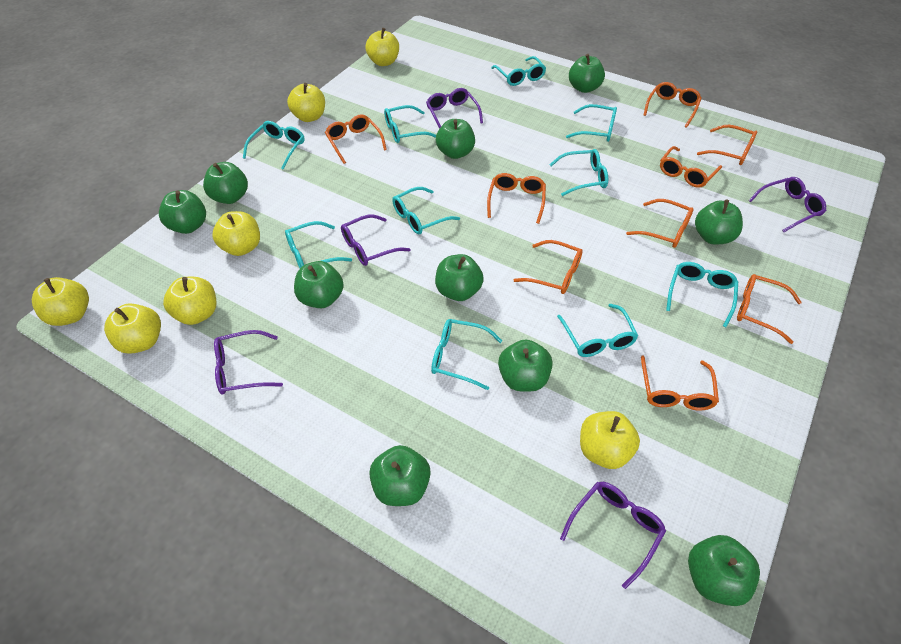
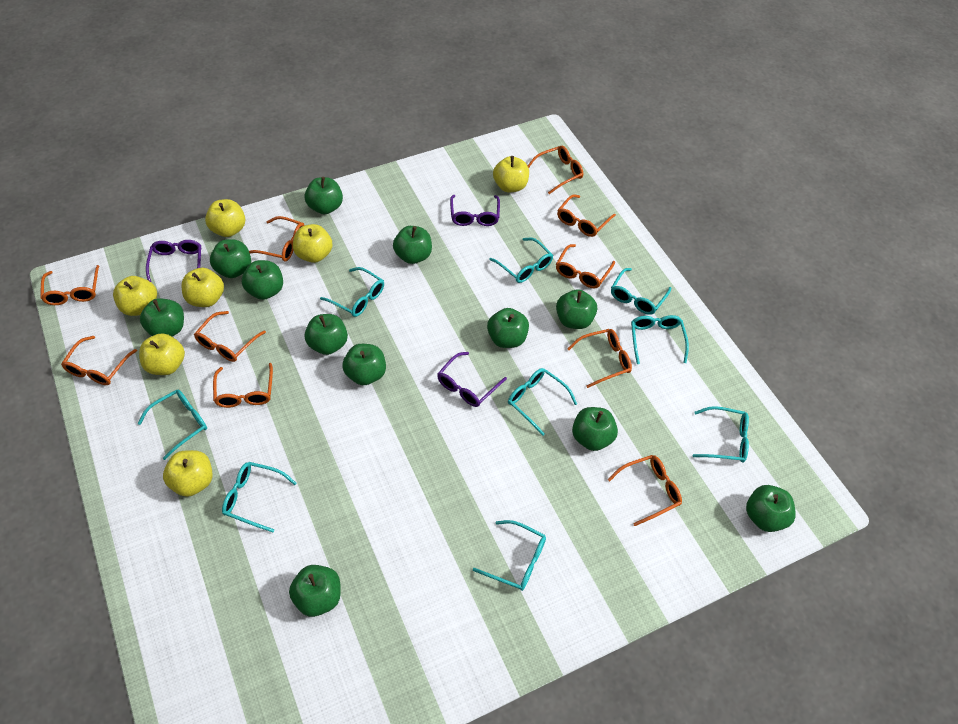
green apple: 10 -> 12
orange glasses: 9 -> 10
purple glasses: 5 -> 3
turquoise glasses: 10 -> 9

